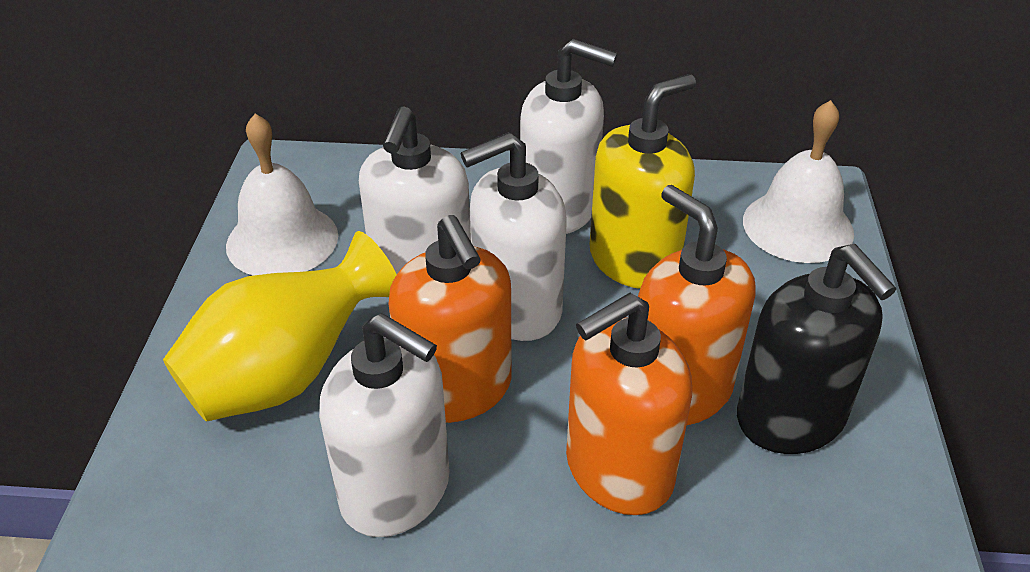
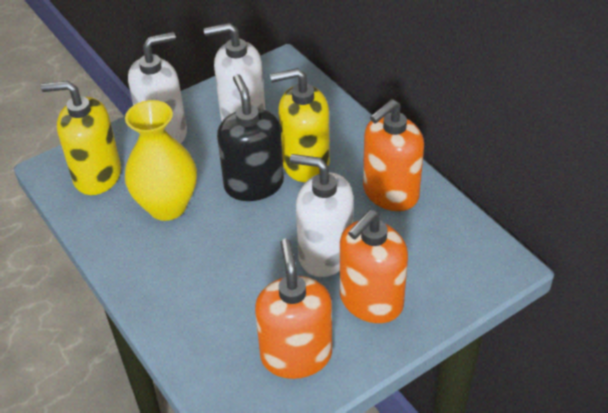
white bell: 2 -> 0
white soap dispenser: 4 -> 3
yellow soap dispenser: 1 -> 2

